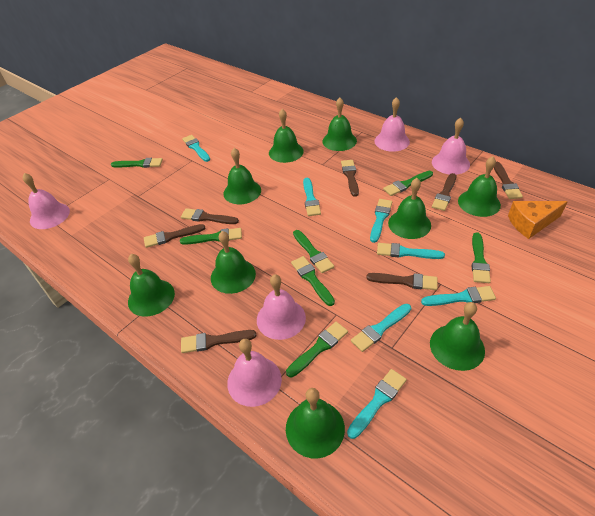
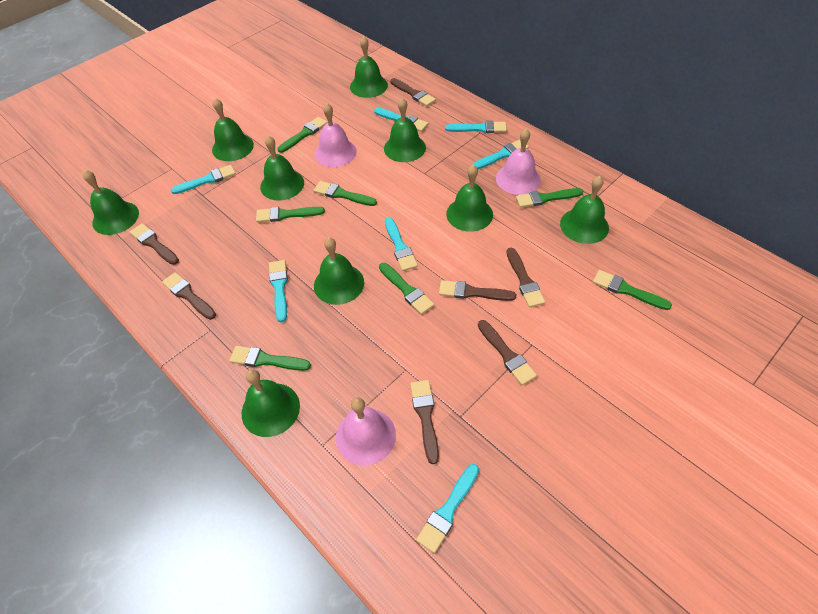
orange cheese: 1 -> 0
pink bell: 5 -> 3

